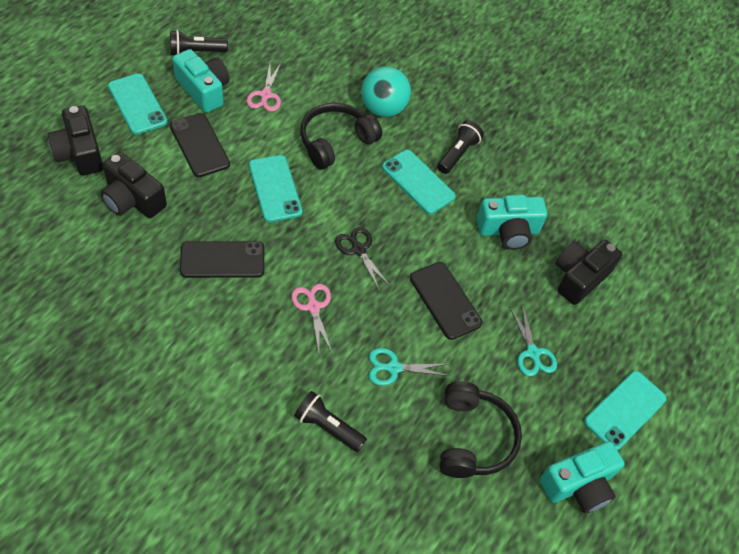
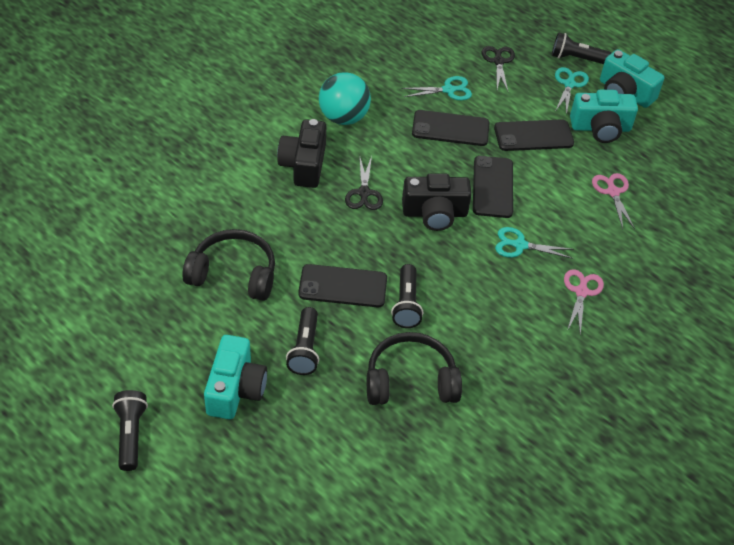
black camera: 3 -> 2
black flashlight: 3 -> 4
black phone: 3 -> 4
black scissors: 1 -> 2
turquoise phone: 4 -> 0
turquoise scissors: 2 -> 3

